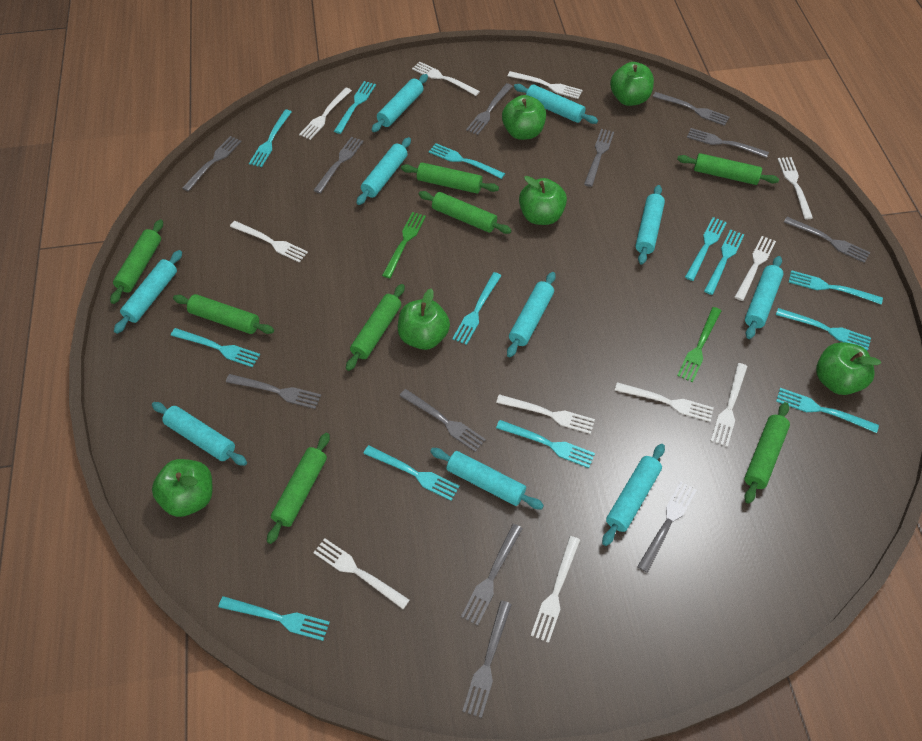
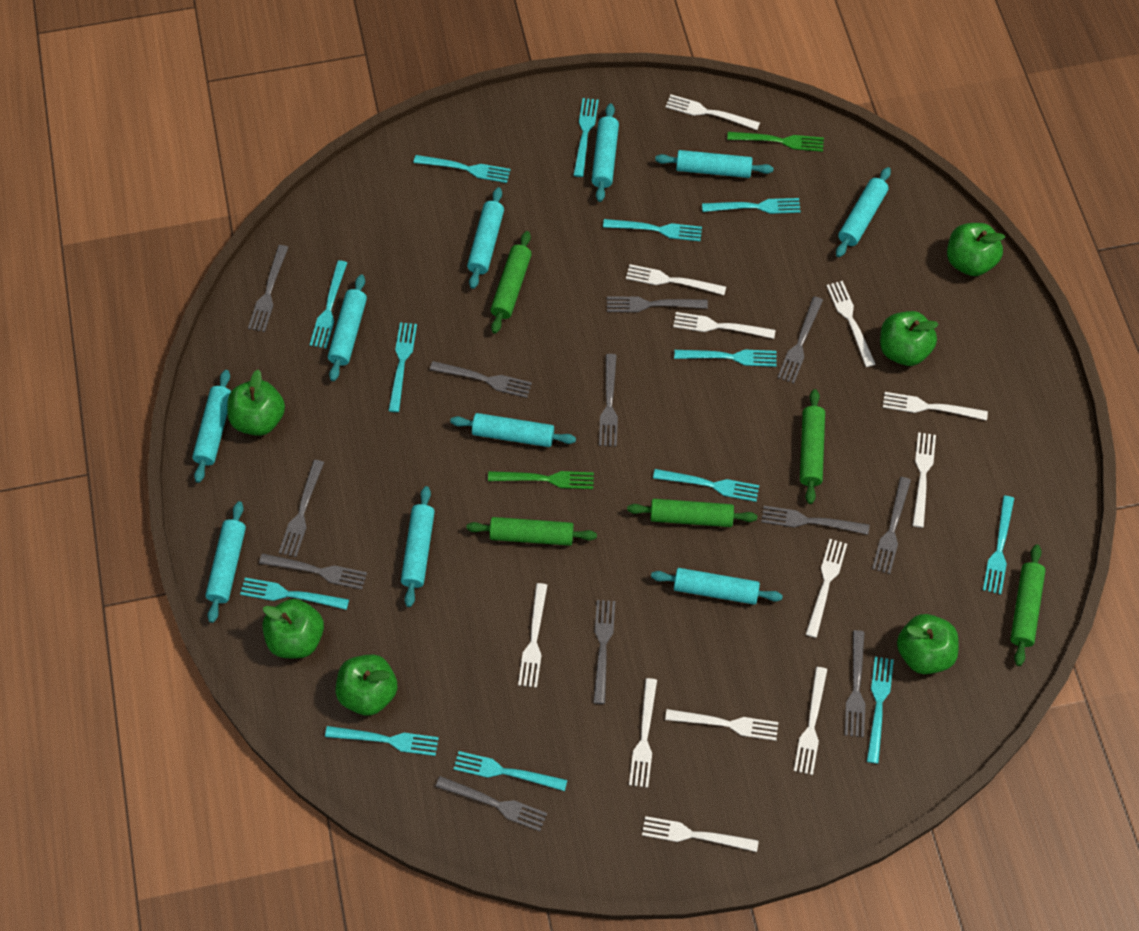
green rolling pin: 8 -> 5
white fork: 11 -> 12

